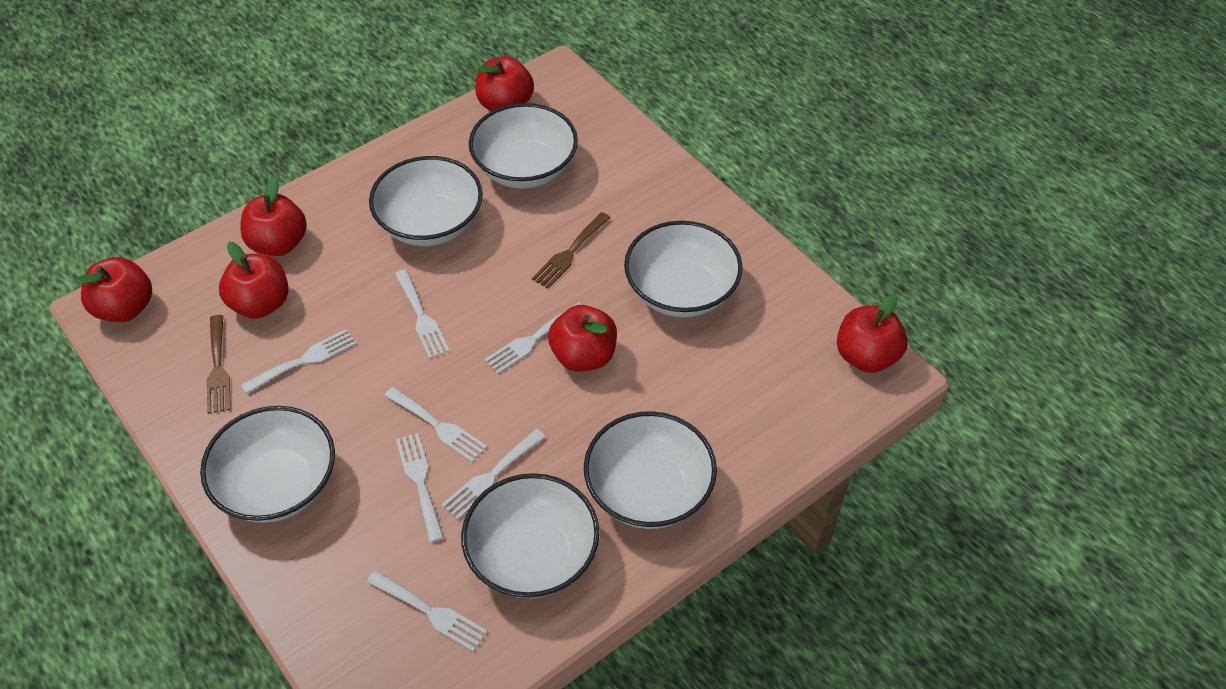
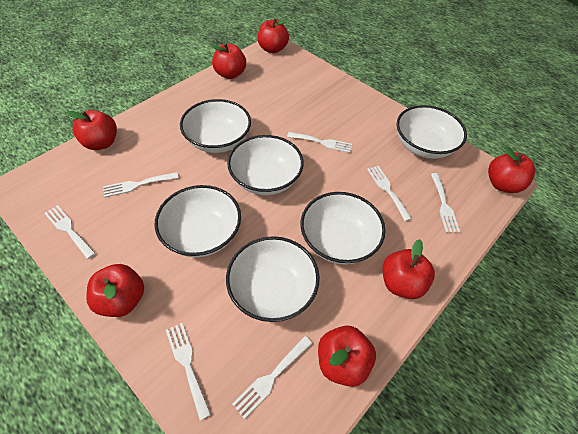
brown fork: 2 -> 0
red apple: 6 -> 7

